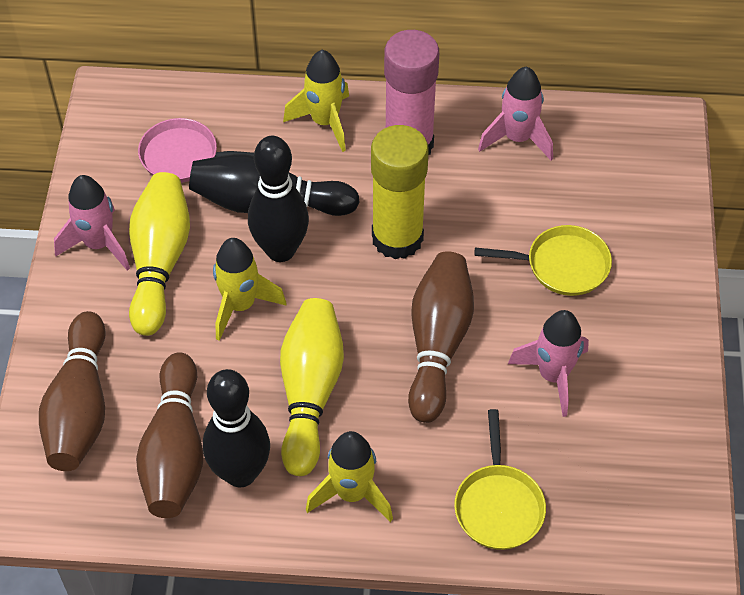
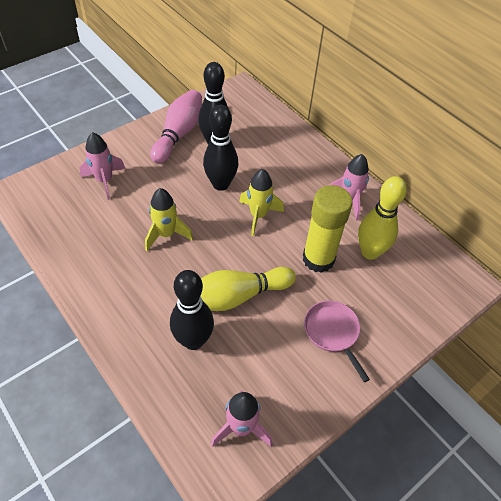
brown bowling pin: 3 -> 0
pink bowling pin: 0 -> 1
pink glue stick: 1 -> 0
yellow pan: 2 -> 0
yellow rocket: 3 -> 2

